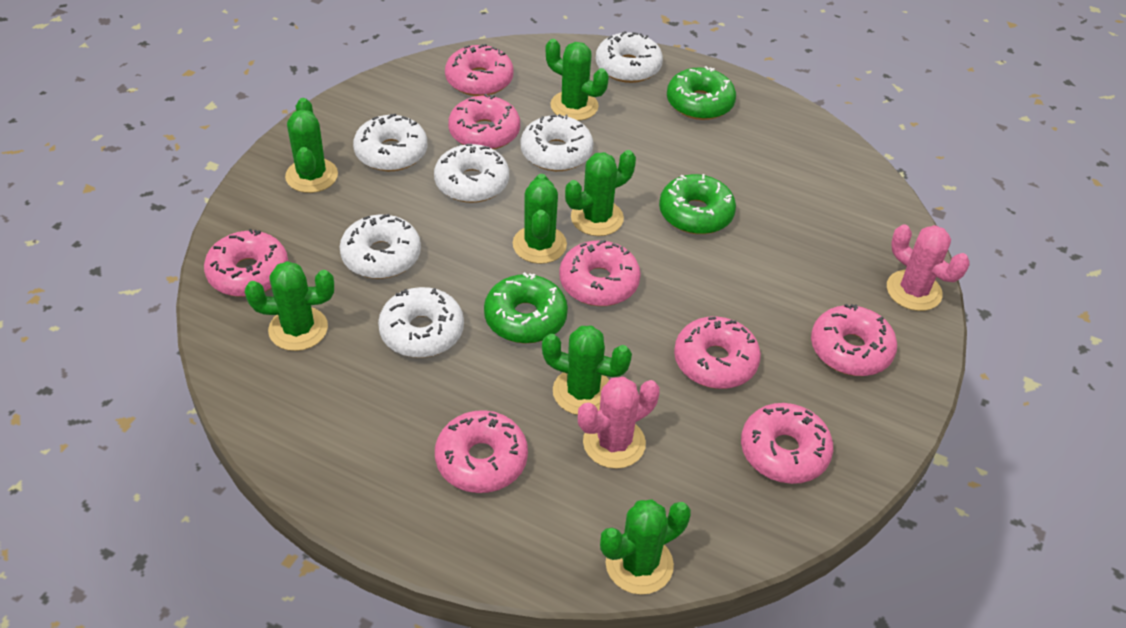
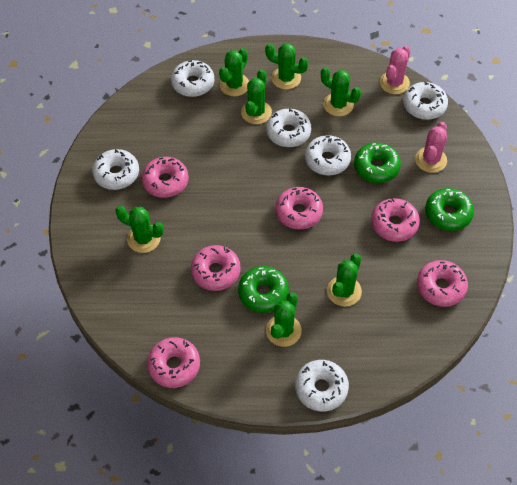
pink donut: 8 -> 6

